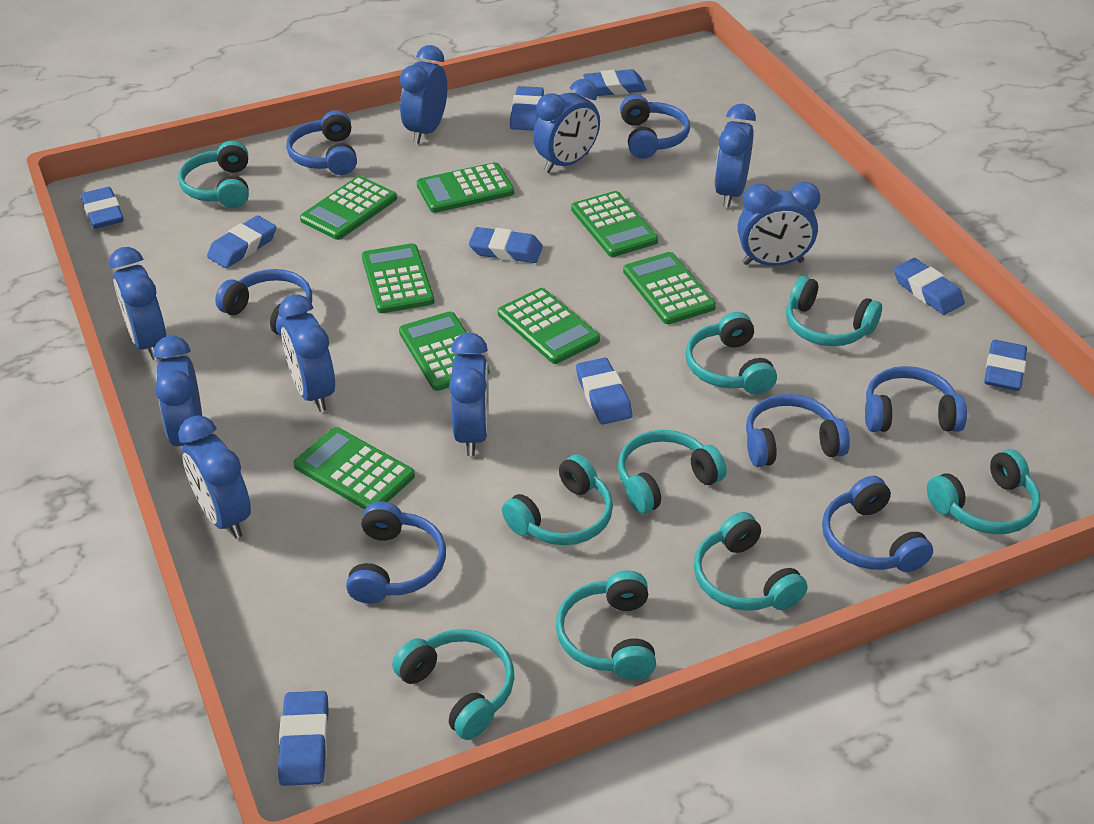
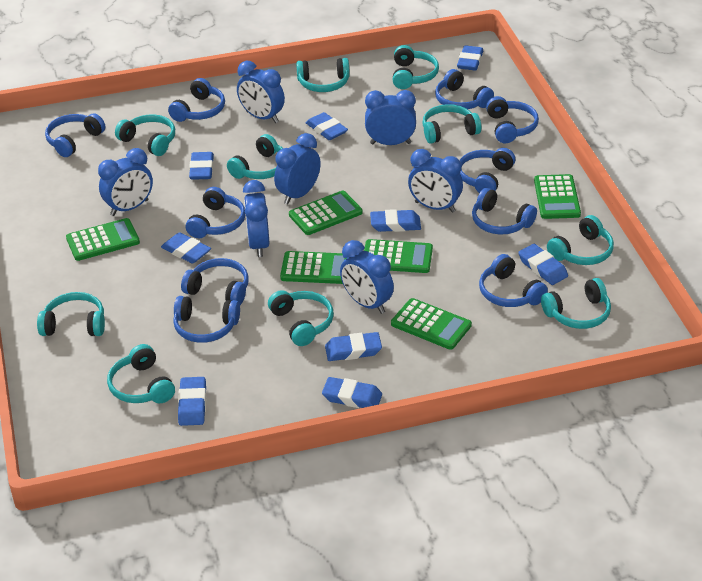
blue clock: 9 -> 7
blue headphones: 7 -> 10
green calculator: 8 -> 6
turquoise headphones: 9 -> 10

